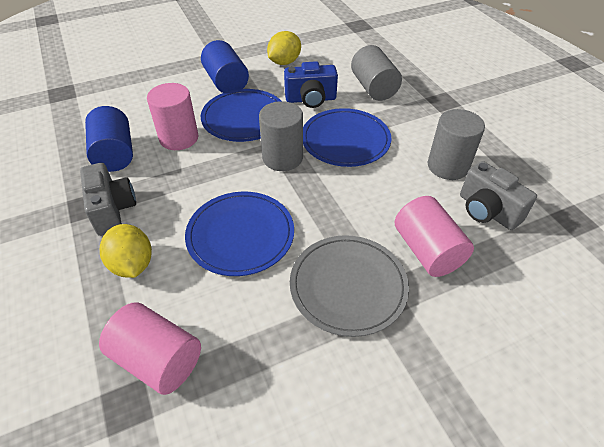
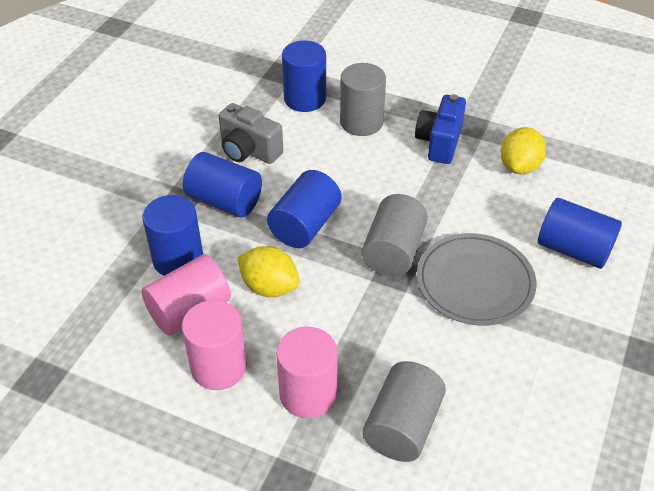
blue cylinder: 2 -> 5
blue plate: 3 -> 0
grey camera: 2 -> 1

